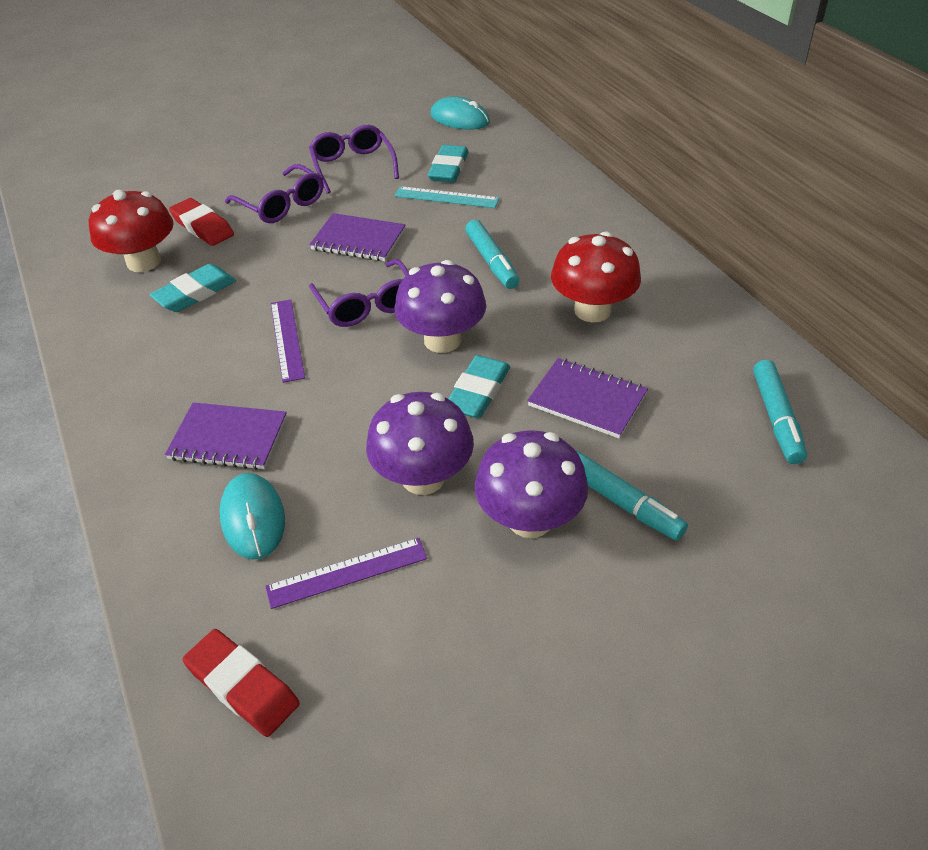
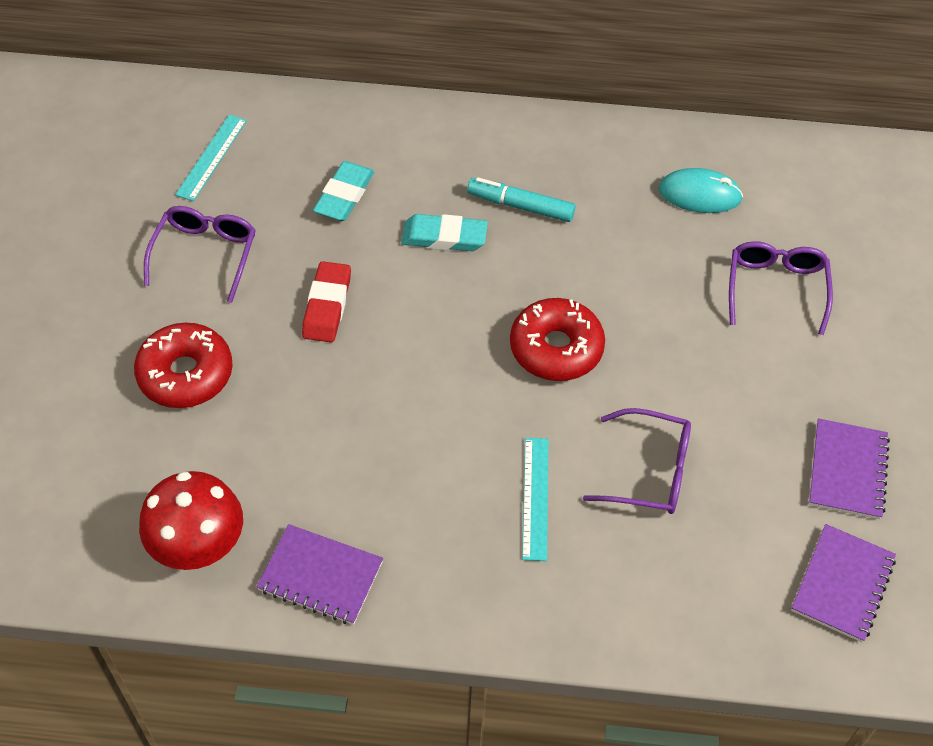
purple mushroom: 3 -> 0
purple ruler: 2 -> 0
red donut: 0 -> 2
red eraser: 2 -> 1
red mushroom: 2 -> 1
turquoise eraser: 3 -> 2
turquoise marker: 3 -> 1
turquoise mouse: 2 -> 1
turquoise ruler: 1 -> 2

